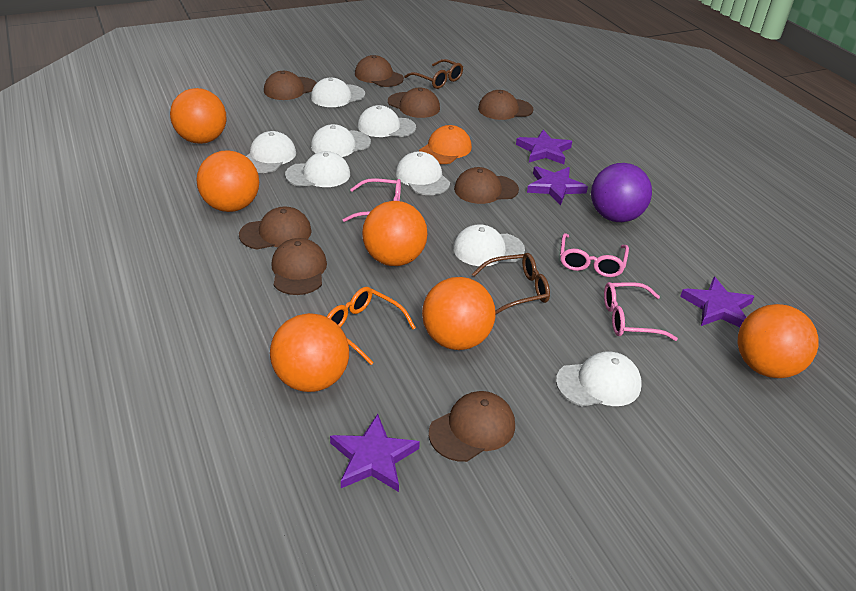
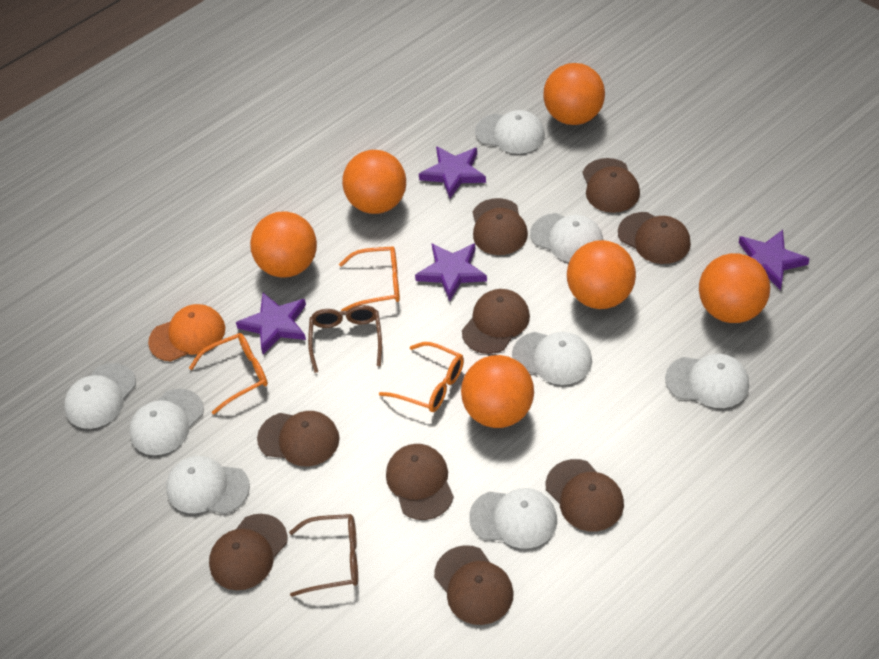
brown cap: 8 -> 9
orange glasses: 1 -> 3
pink glasses: 3 -> 0
purple ball: 1 -> 0

